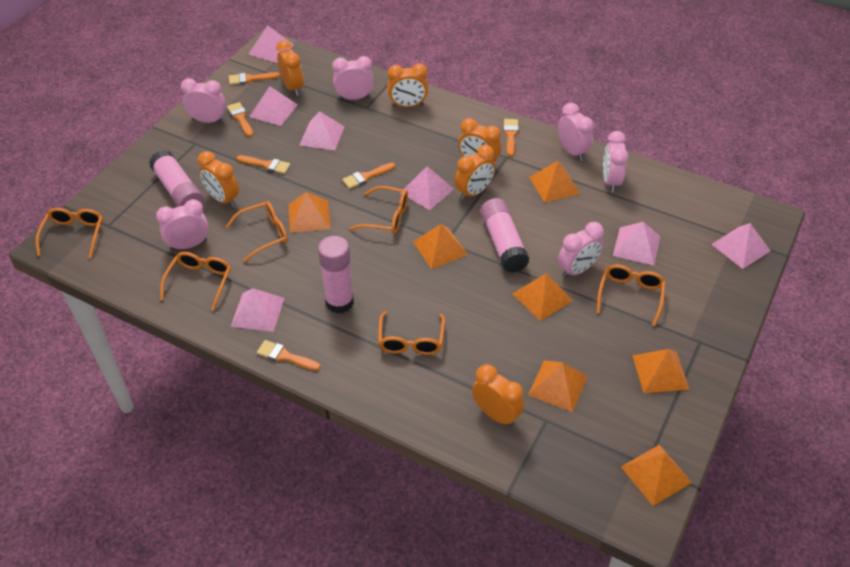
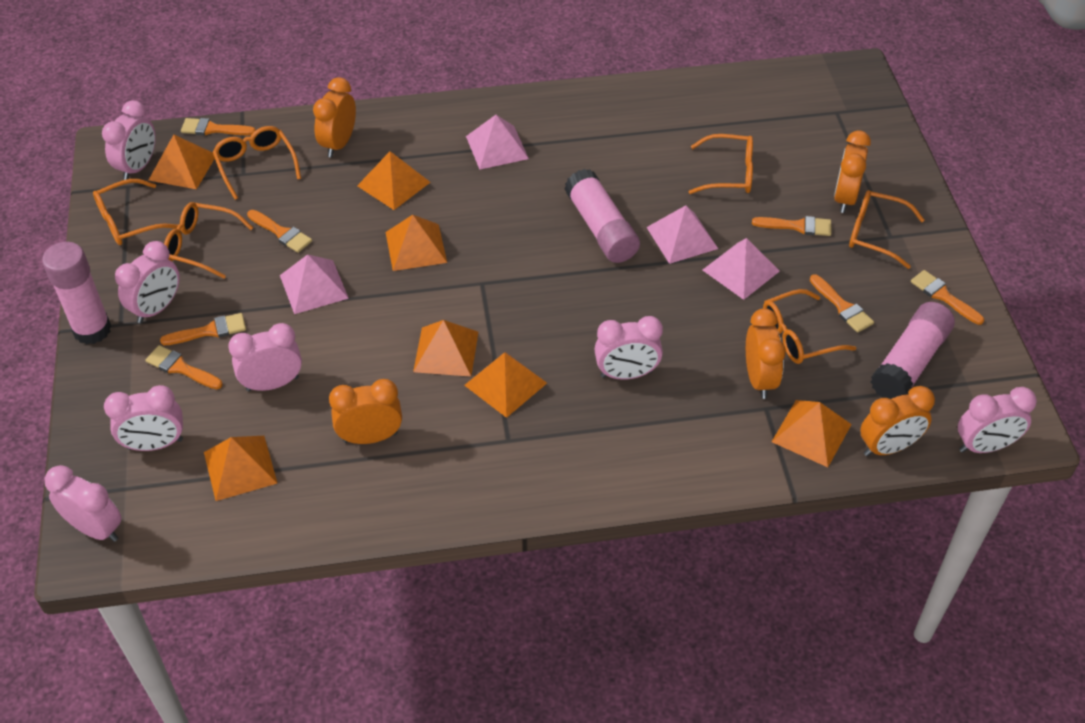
orange brush: 6 -> 7
orange clock: 6 -> 5
pink clock: 6 -> 7
pink pyramid: 7 -> 4

